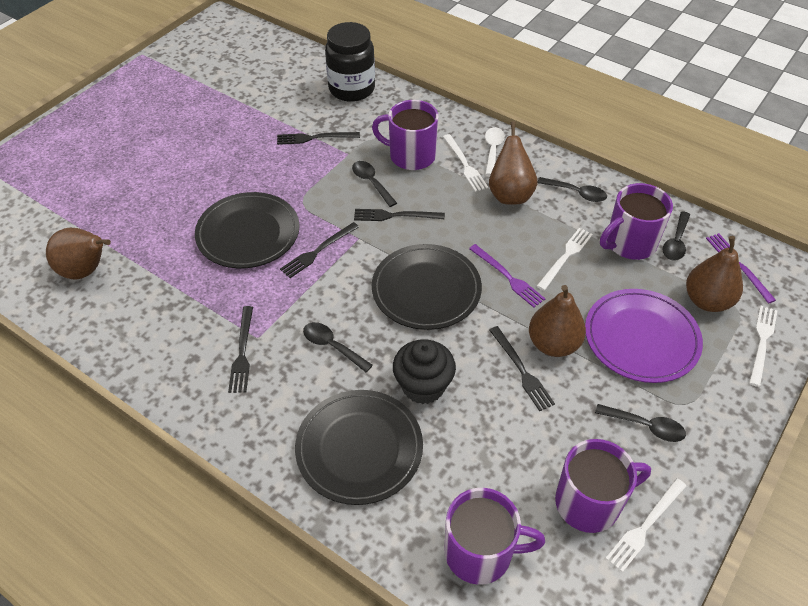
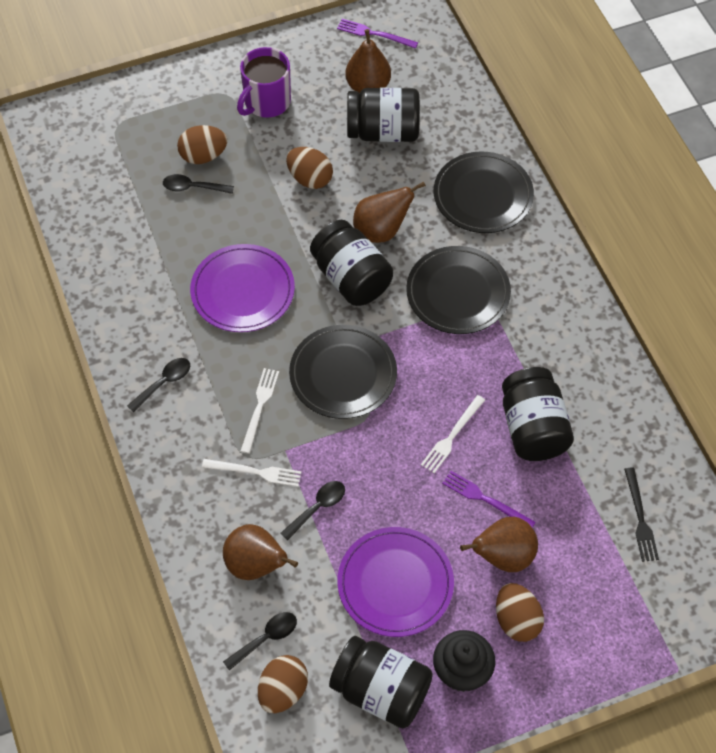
black fork: 5 -> 1
black jar: 1 -> 4
black spoon: 5 -> 4
brown egg: 0 -> 4
purple mug: 4 -> 1
purple plate: 1 -> 2
white fork: 4 -> 3
white spoon: 1 -> 0

